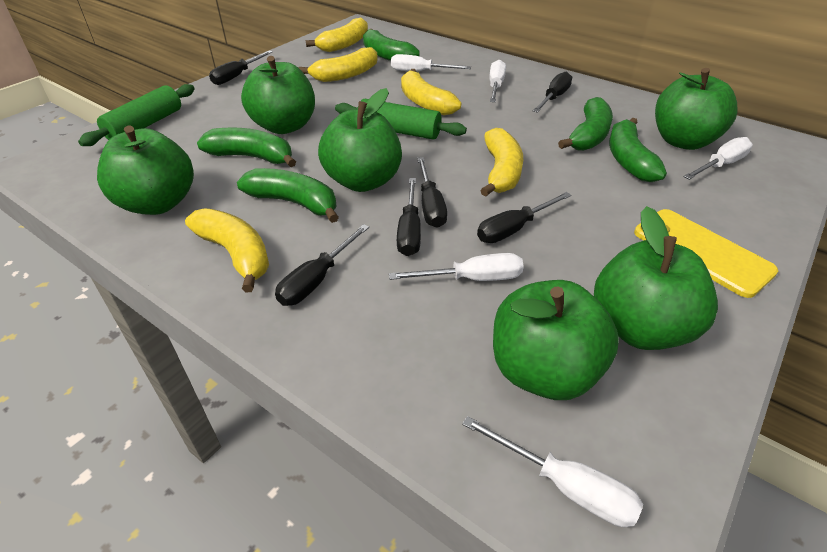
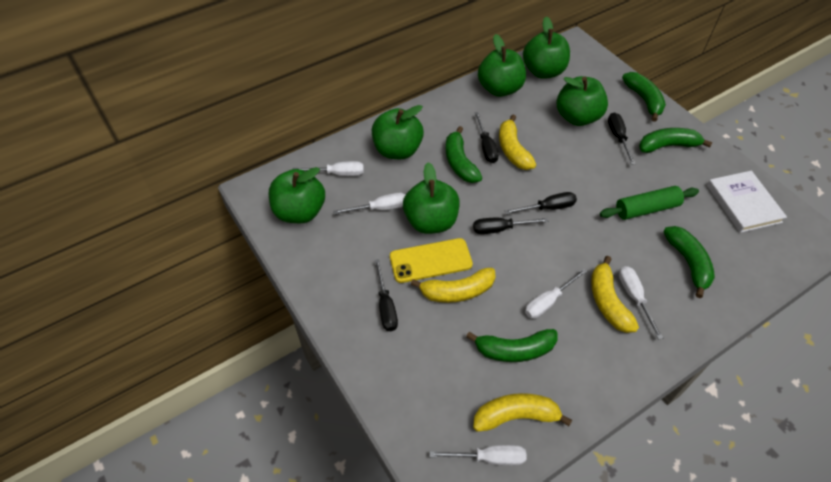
black screwdriver: 6 -> 5
green rolling pin: 2 -> 1
white book: 0 -> 1
yellow banana: 5 -> 4

